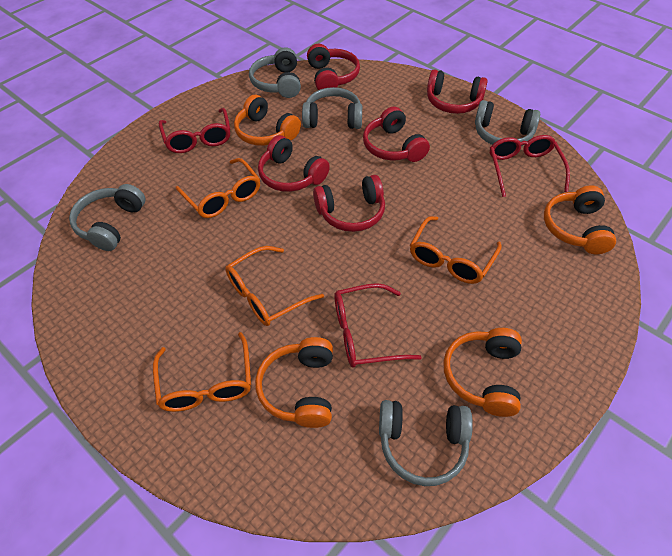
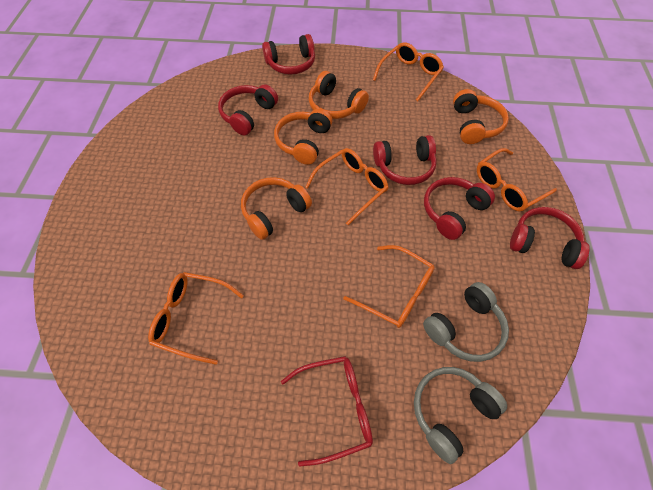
grey headphones: 5 -> 2
orange glasses: 4 -> 5
red glasses: 3 -> 1

